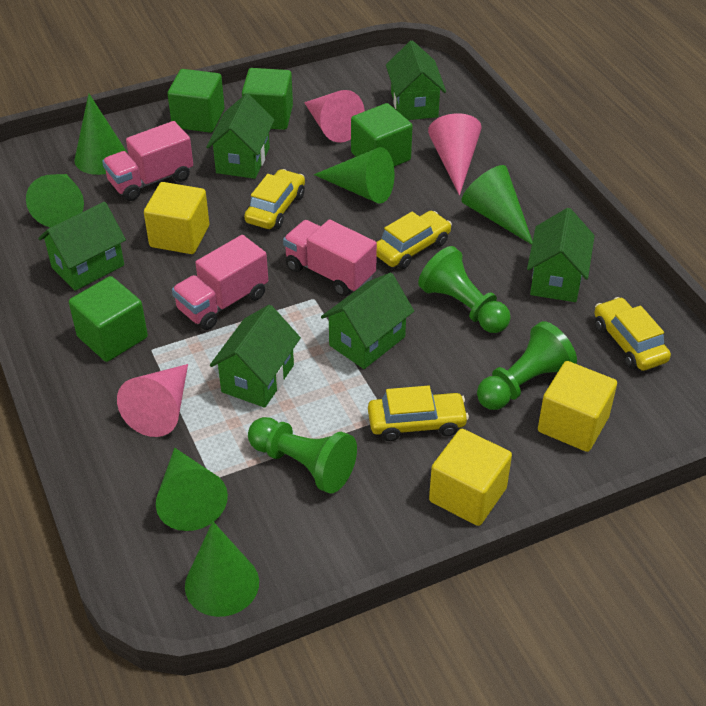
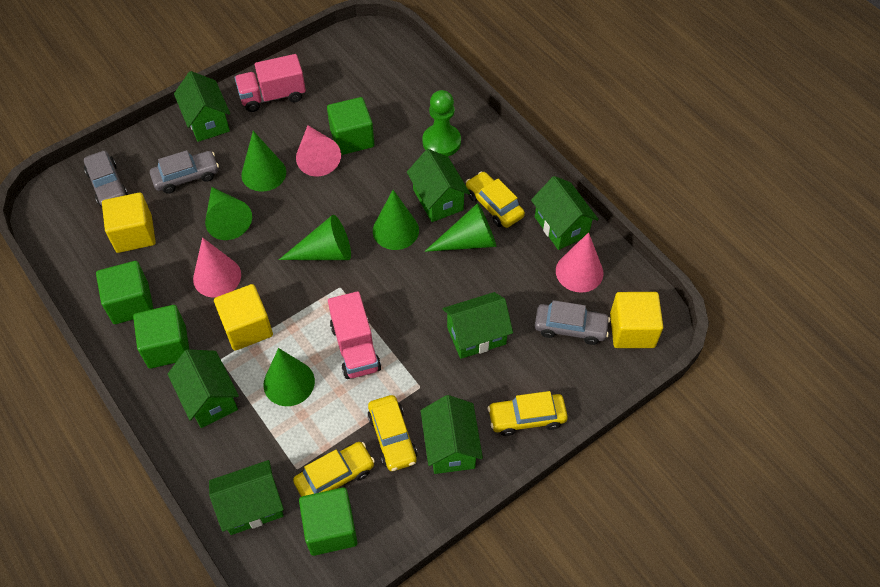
green house: 6 -> 7
green pawn: 3 -> 1
grey car: 0 -> 3
pink truck: 3 -> 2

